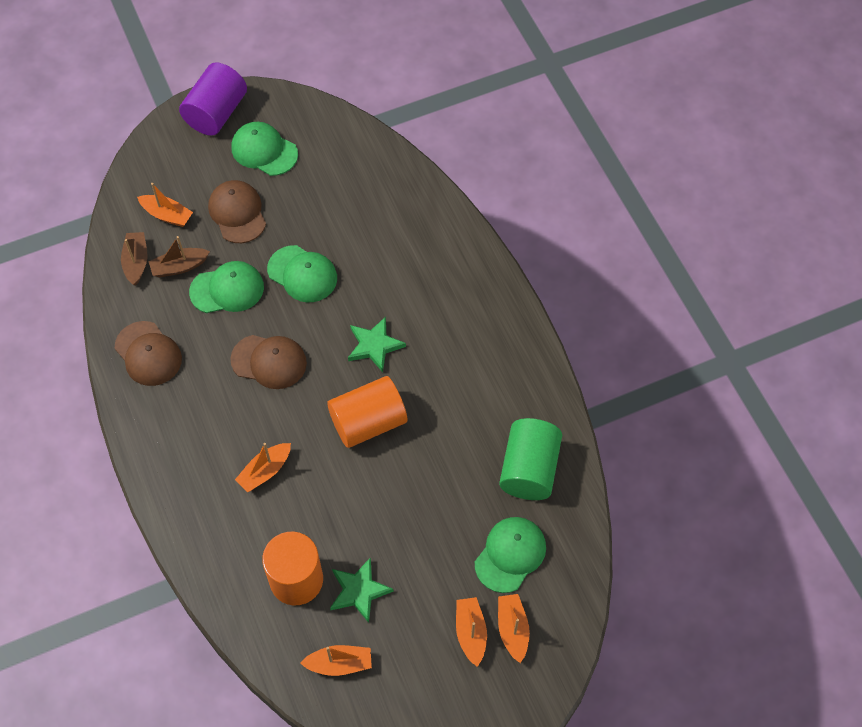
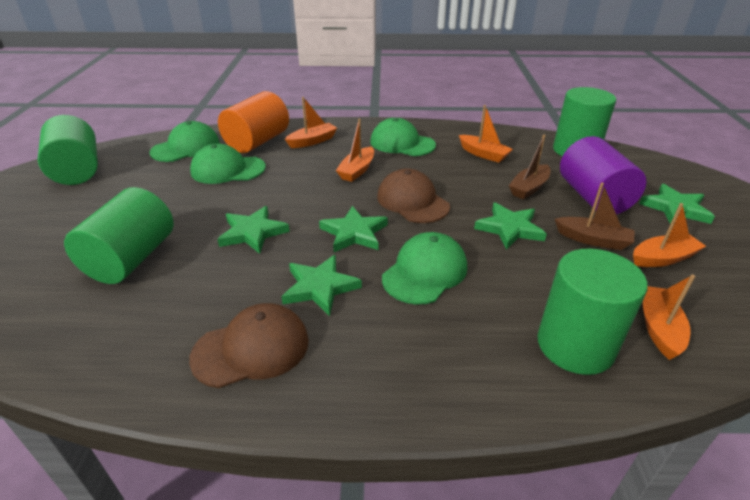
brown cap: 3 -> 2
green cylinder: 1 -> 4
green star: 2 -> 5
orange cylinder: 2 -> 1

